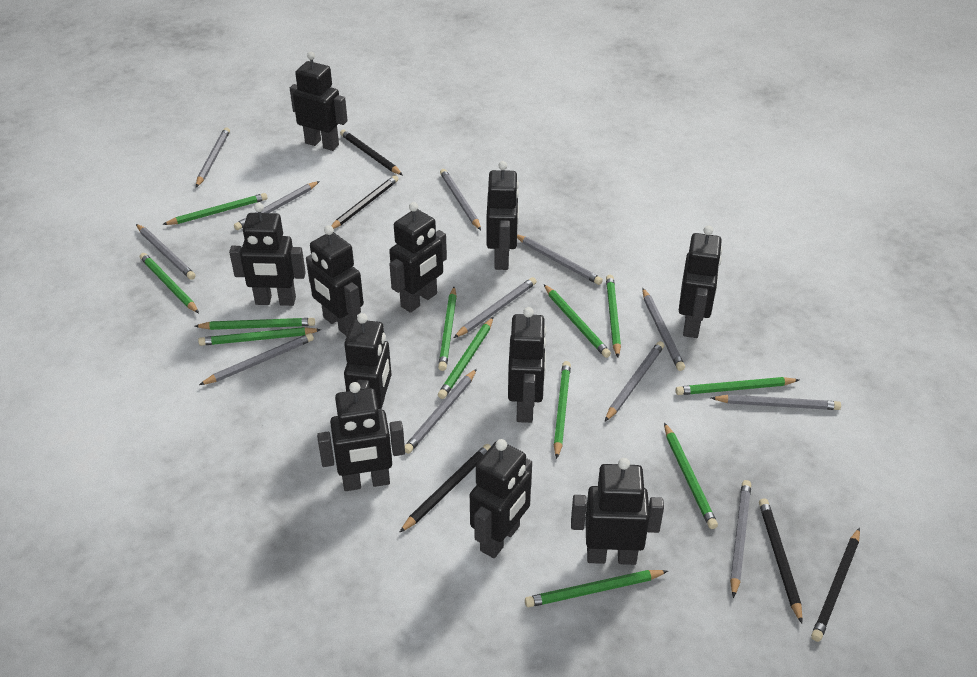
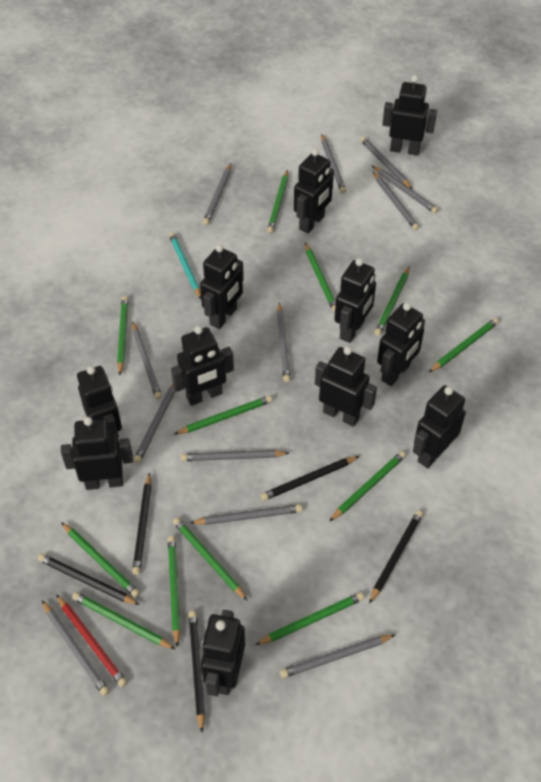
red pencil: 0 -> 1
turquoise pencil: 0 -> 1

